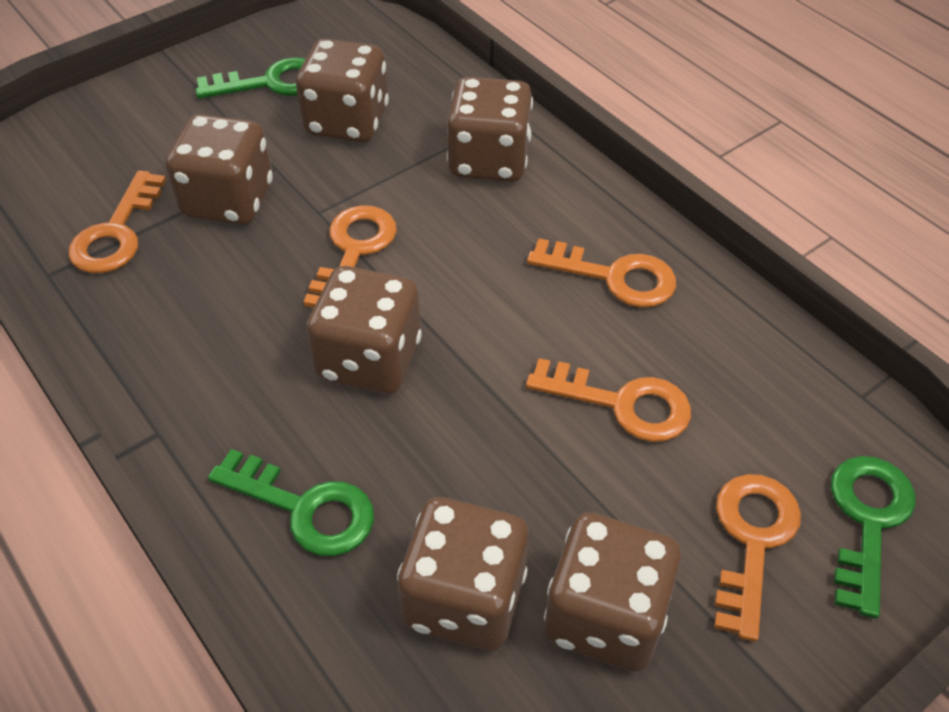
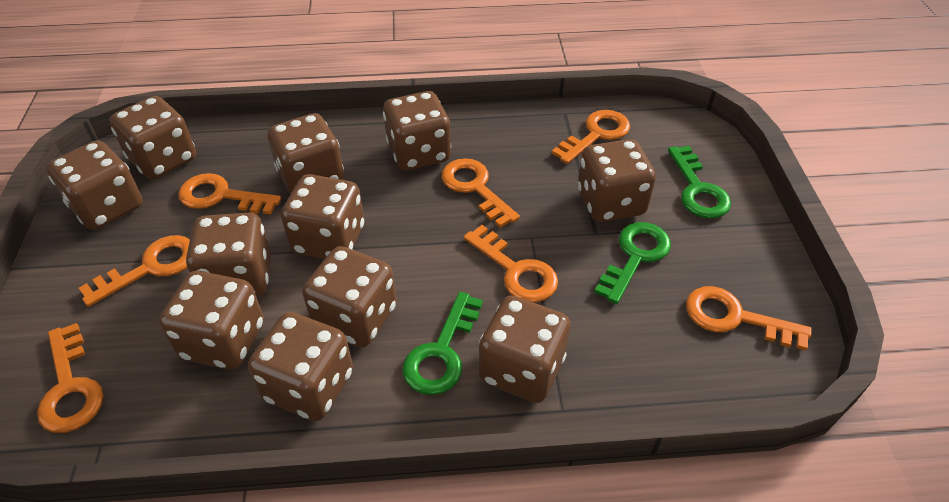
brown dice: 6 -> 11
orange key: 5 -> 7

